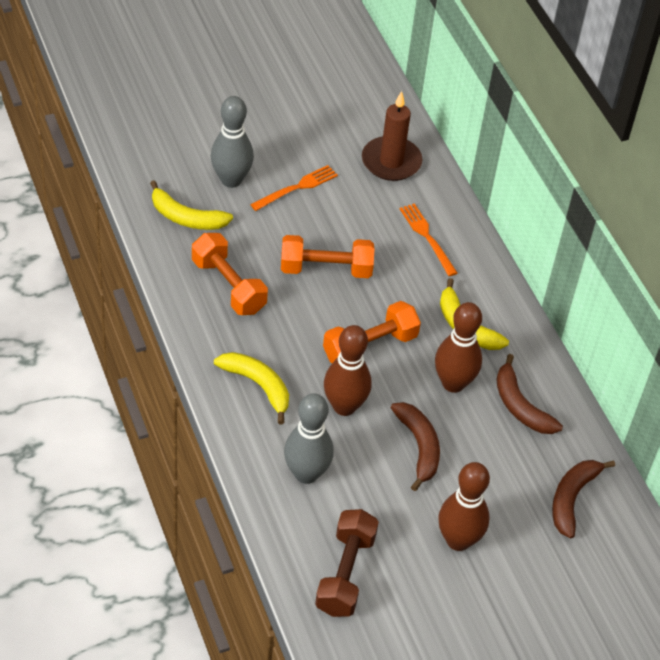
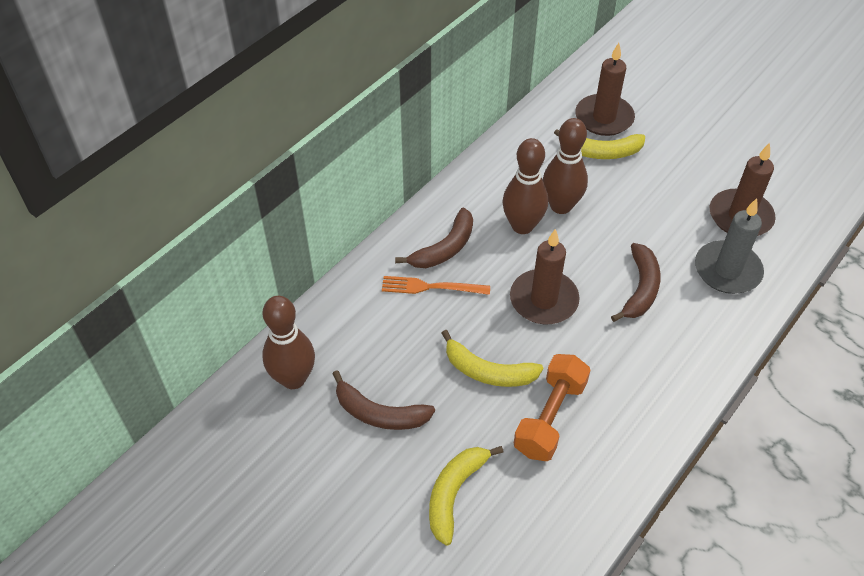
brown candle: 1 -> 3
brown dumbbell: 1 -> 0
grey bowling pin: 2 -> 0
grey candle: 0 -> 1
orange dumbbell: 3 -> 1
orange fork: 2 -> 1

